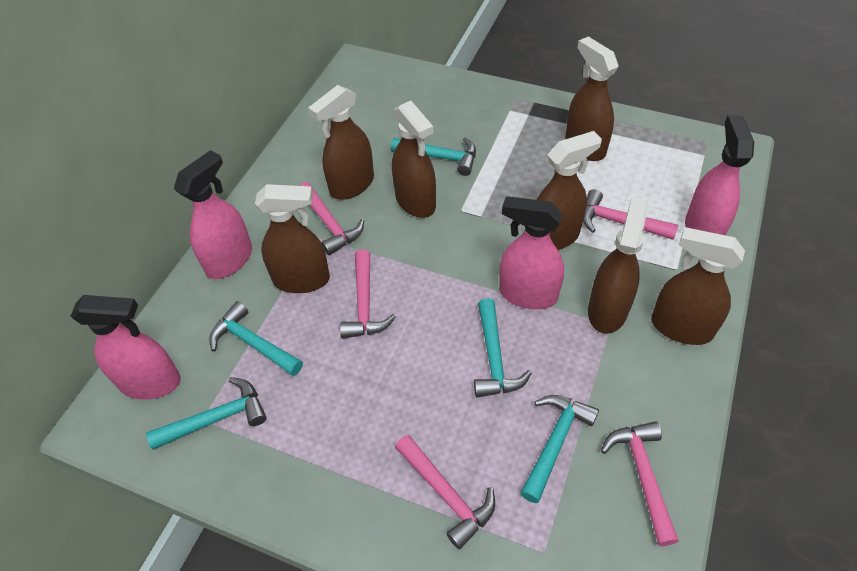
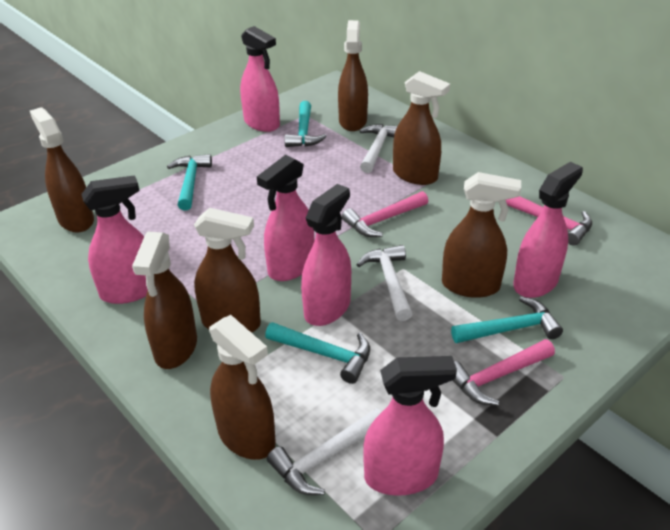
pink hammer: 5 -> 3
pink spray bottle: 4 -> 6
turquoise hammer: 5 -> 4
white hammer: 0 -> 3

